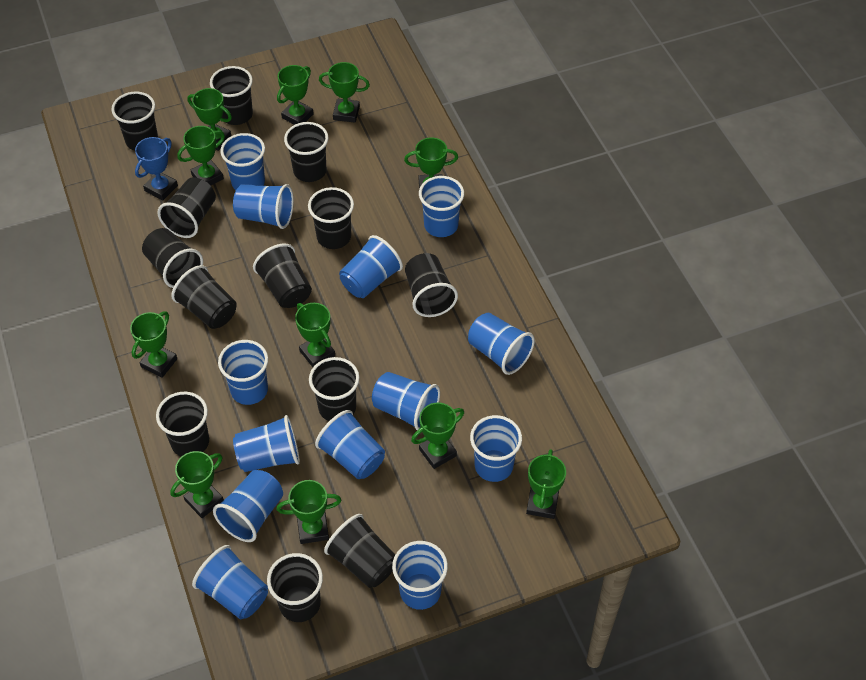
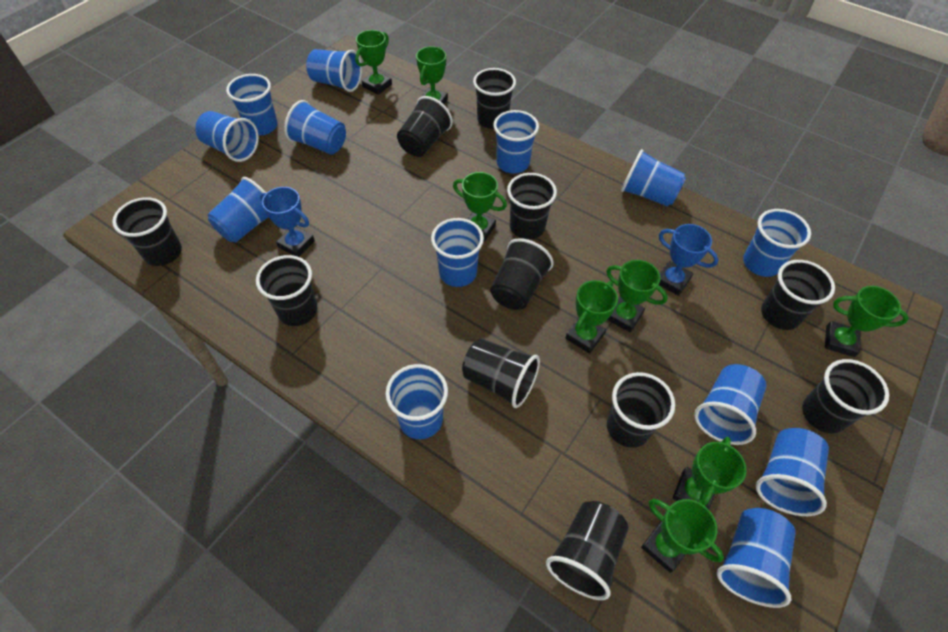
black cup: 13 -> 11
blue trophy: 1 -> 2
green trophy: 11 -> 8

